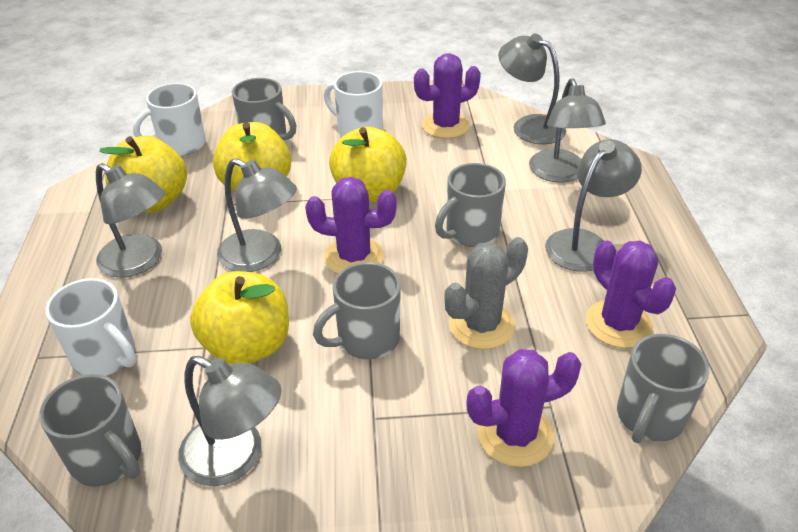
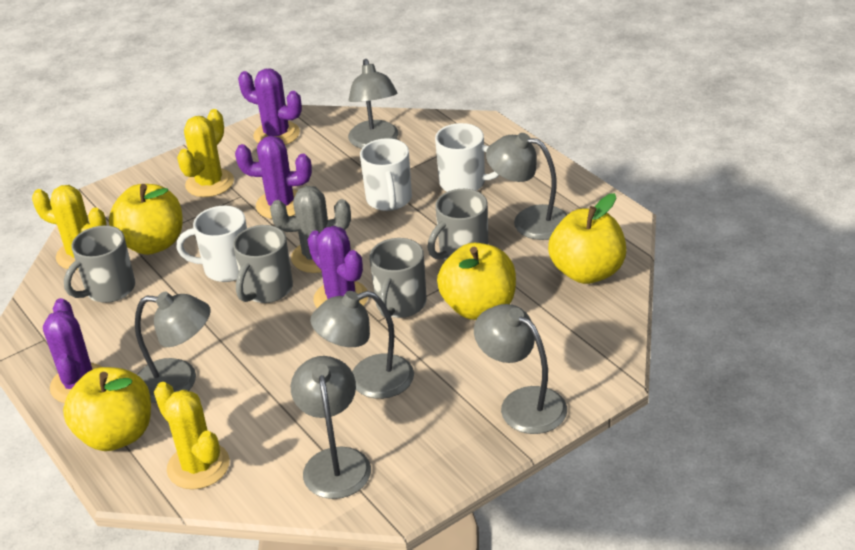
grey mug: 5 -> 4
yellow cactus: 0 -> 3

